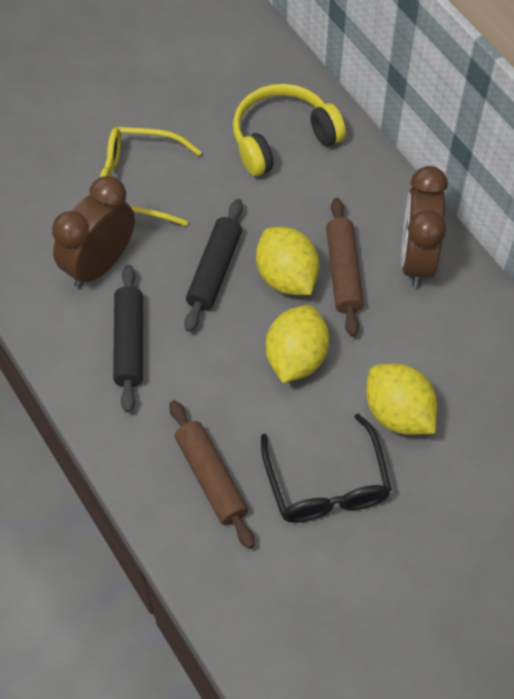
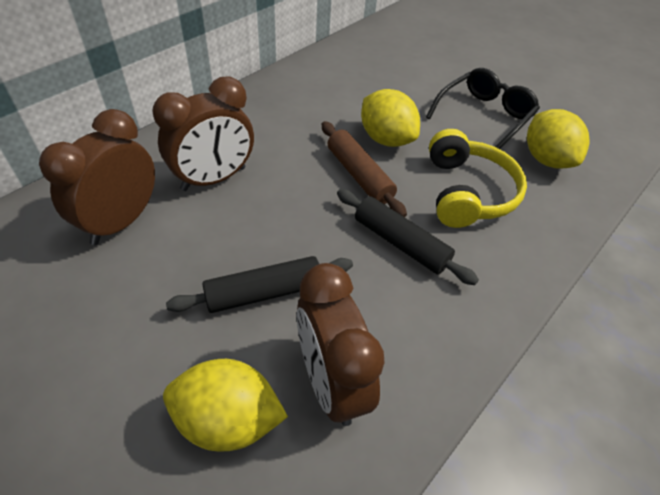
brown clock: 2 -> 3
brown rolling pin: 2 -> 1
yellow glasses: 1 -> 0

